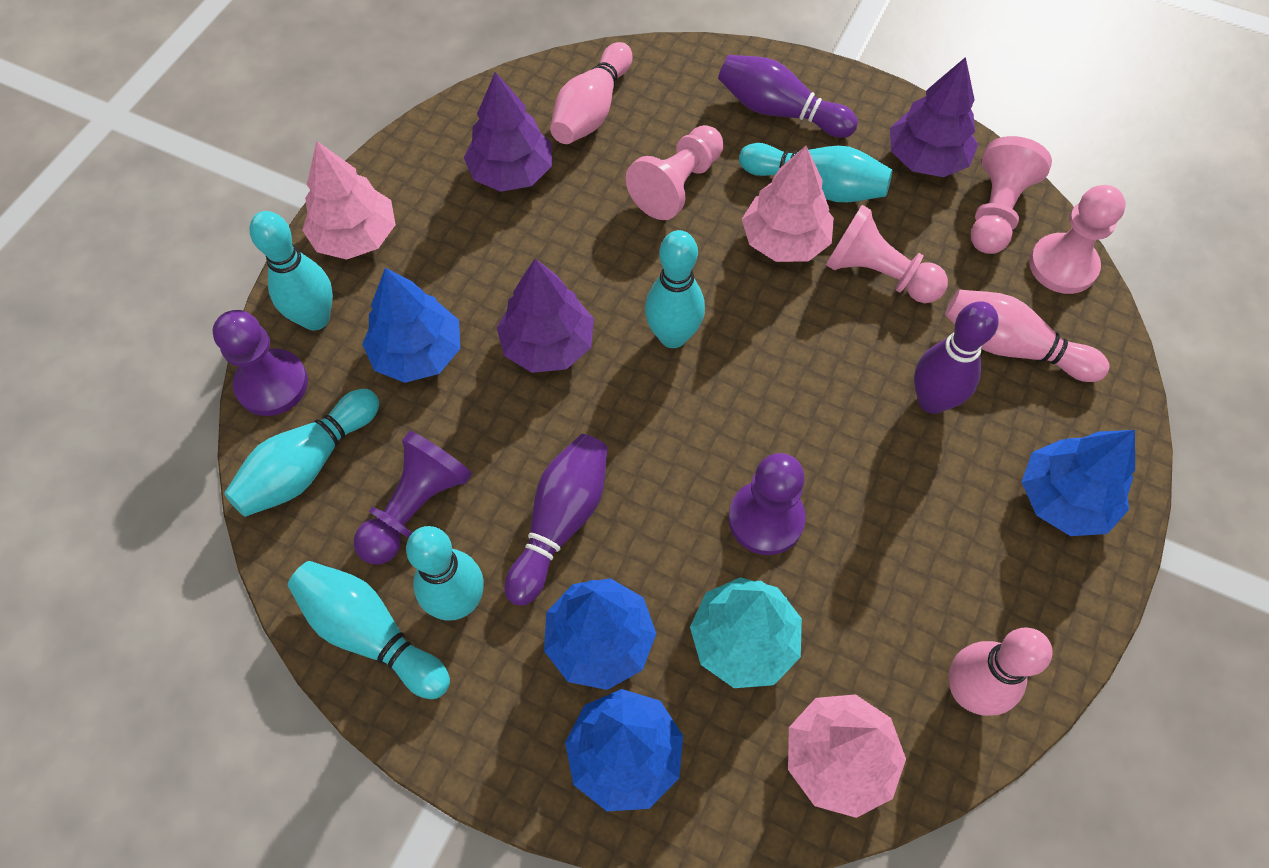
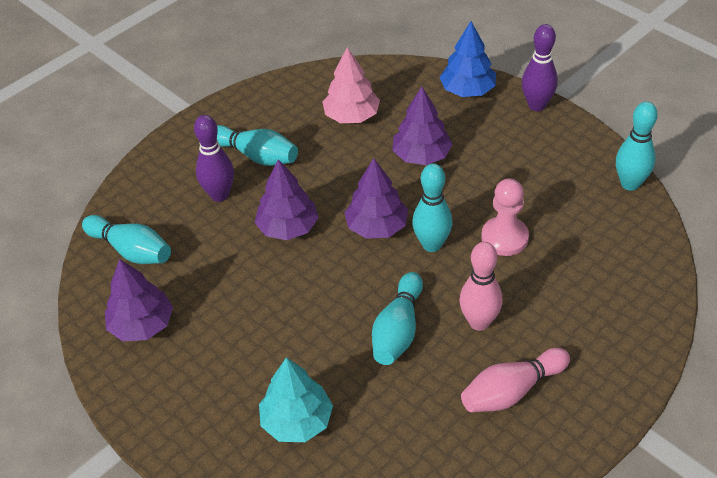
blue tree: 4 -> 1
pink bowling pin: 3 -> 2
pink pawn: 4 -> 1
pink tree: 3 -> 1
purple bowling pin: 3 -> 2
purple pawn: 3 -> 0
purple tree: 3 -> 4
turquoise bowling pin: 6 -> 5

